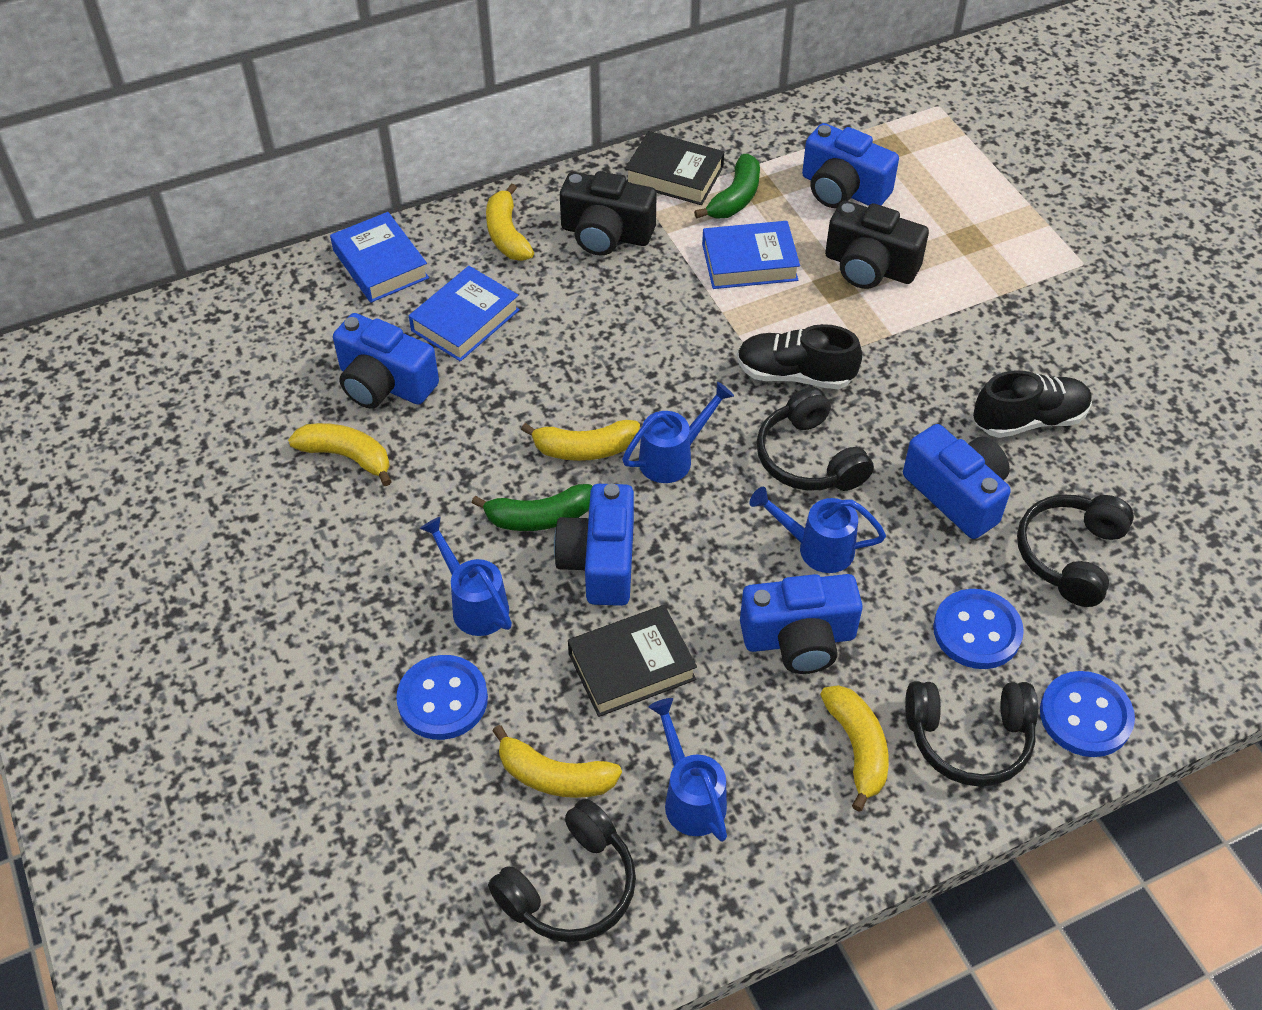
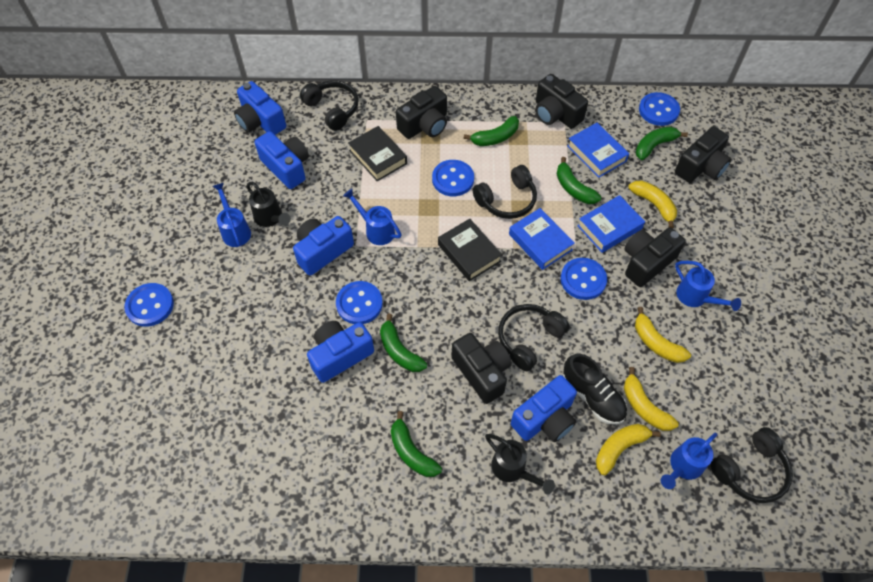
black camera: 2 -> 5
black shoe: 2 -> 1
black watering can: 0 -> 2
blue button: 3 -> 5
green banana: 2 -> 5
yellow banana: 5 -> 4

